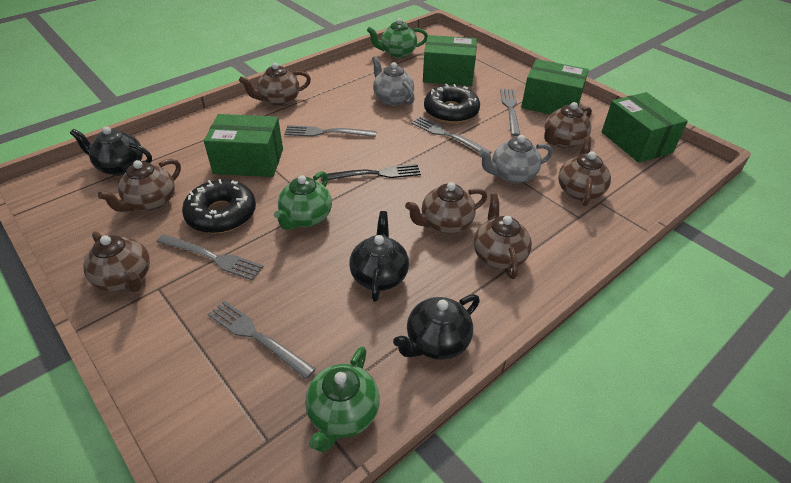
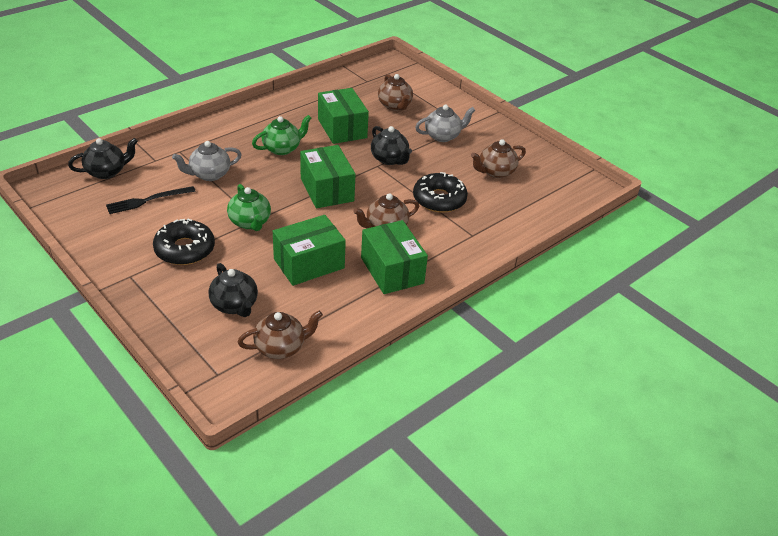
brown teapot: 7 -> 4
green teapot: 3 -> 2
grey fork: 5 -> 0

